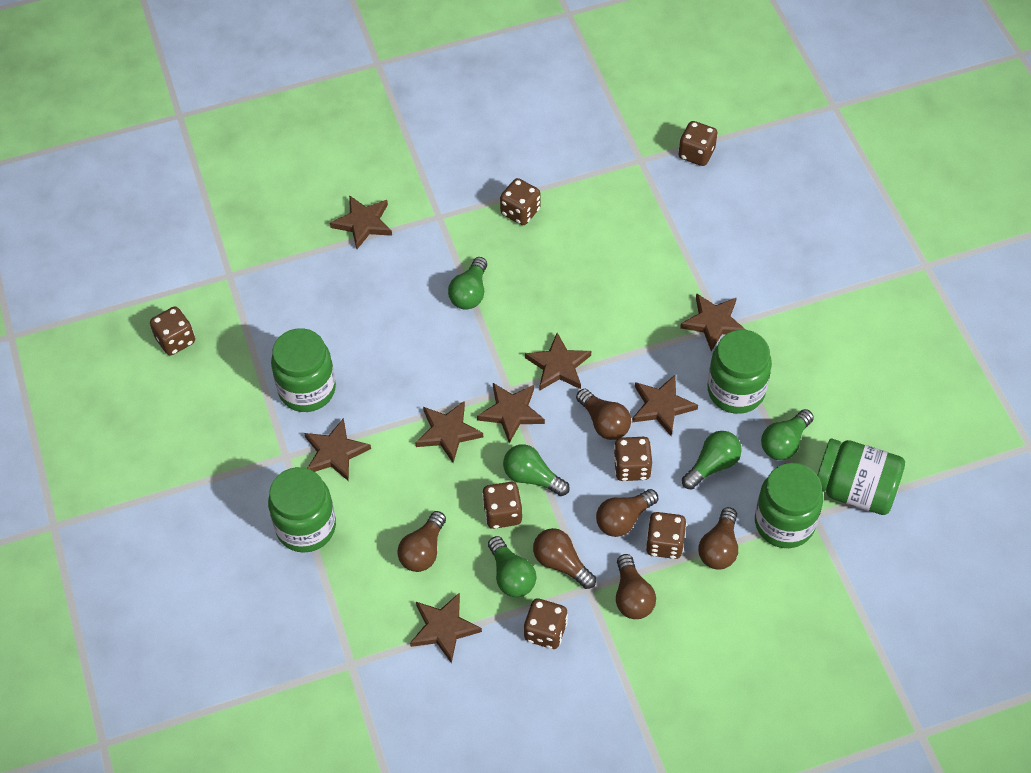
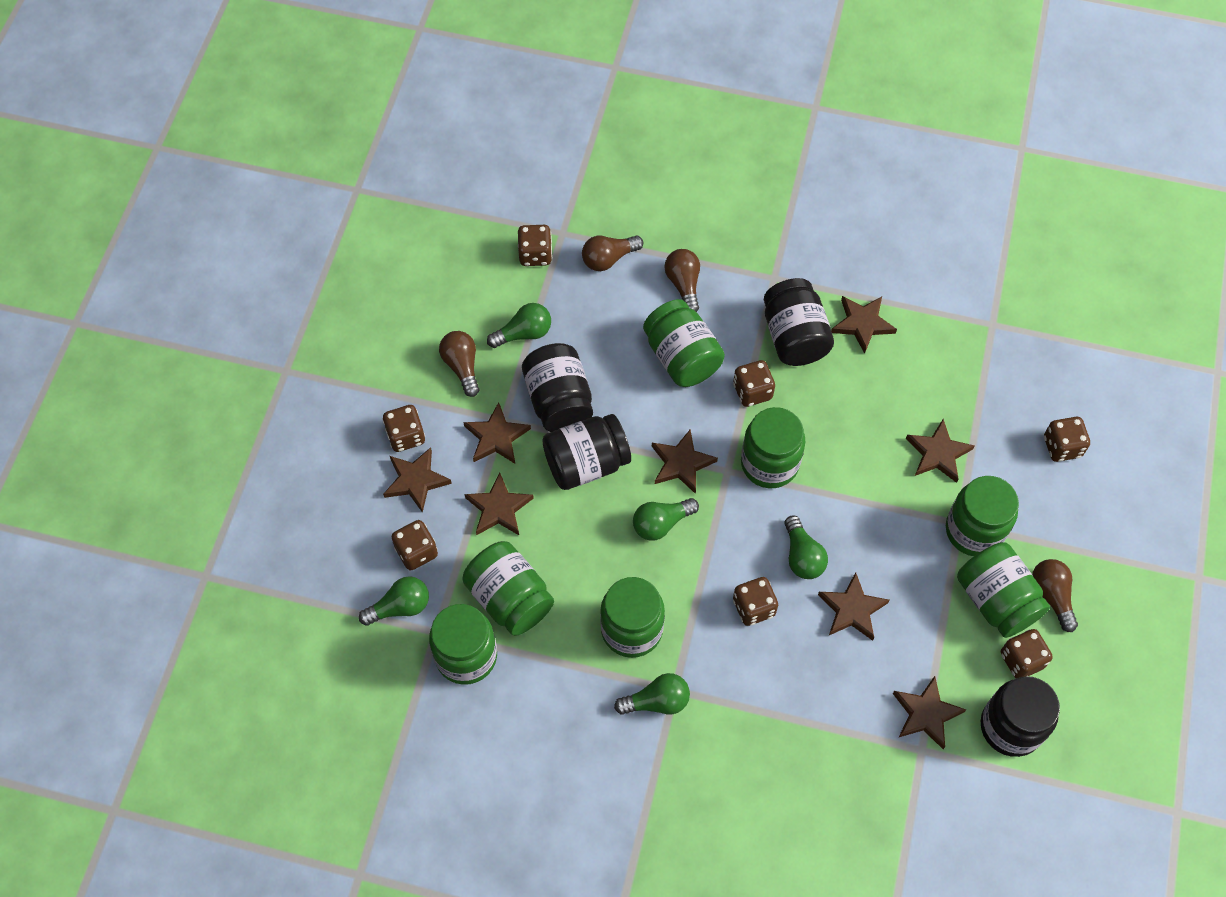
black jar: 0 -> 4
brown light bulb: 6 -> 4
green jar: 5 -> 7

